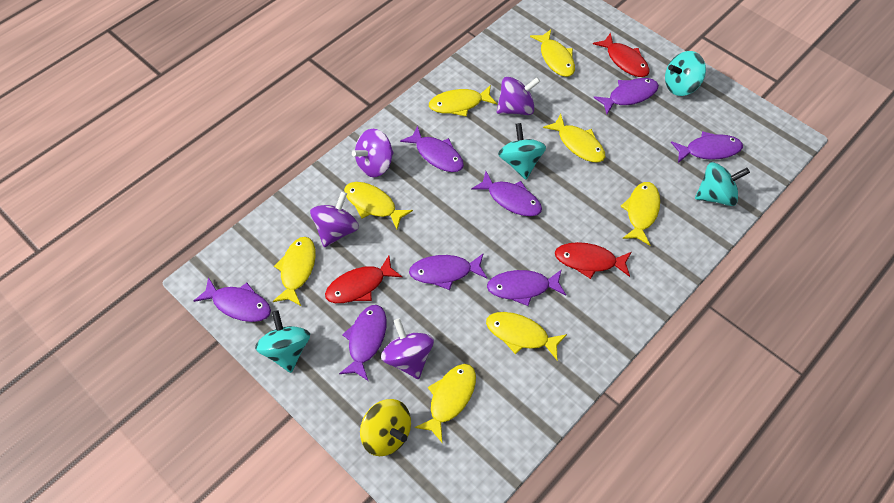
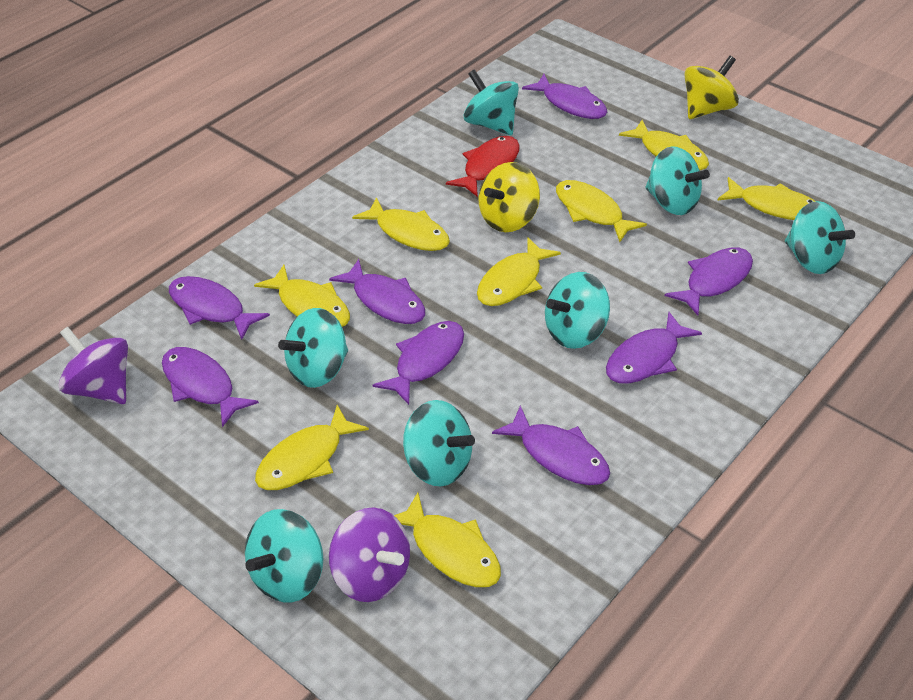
purple spinning top: 4 -> 2
red fish: 3 -> 1
turquoise spinning top: 4 -> 7
yellow spinning top: 1 -> 2

